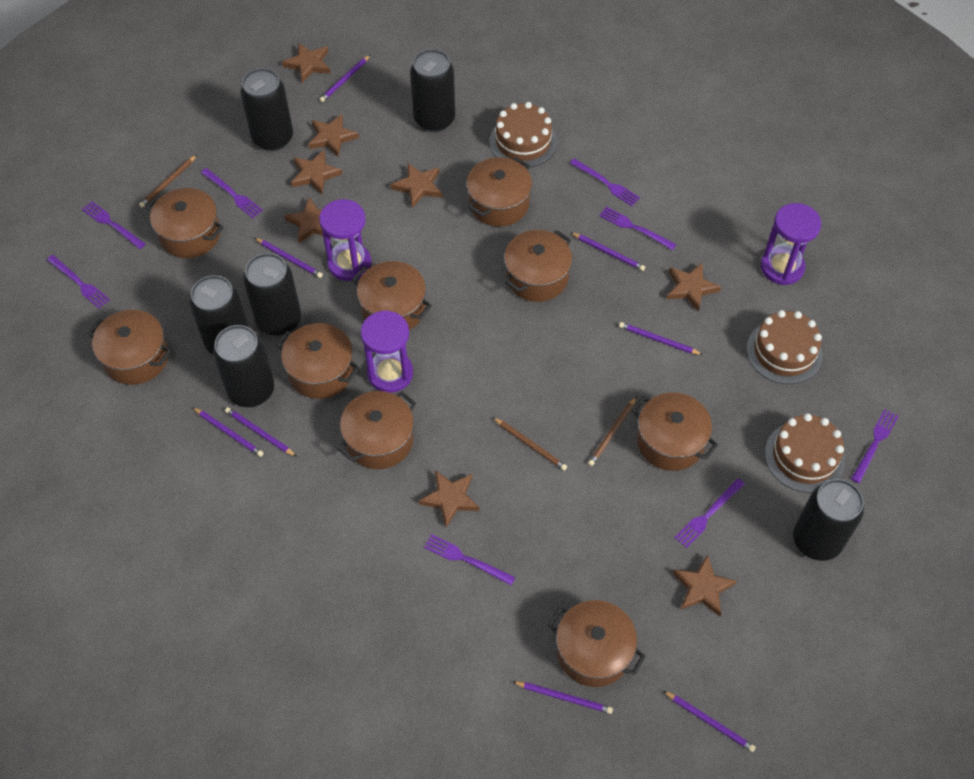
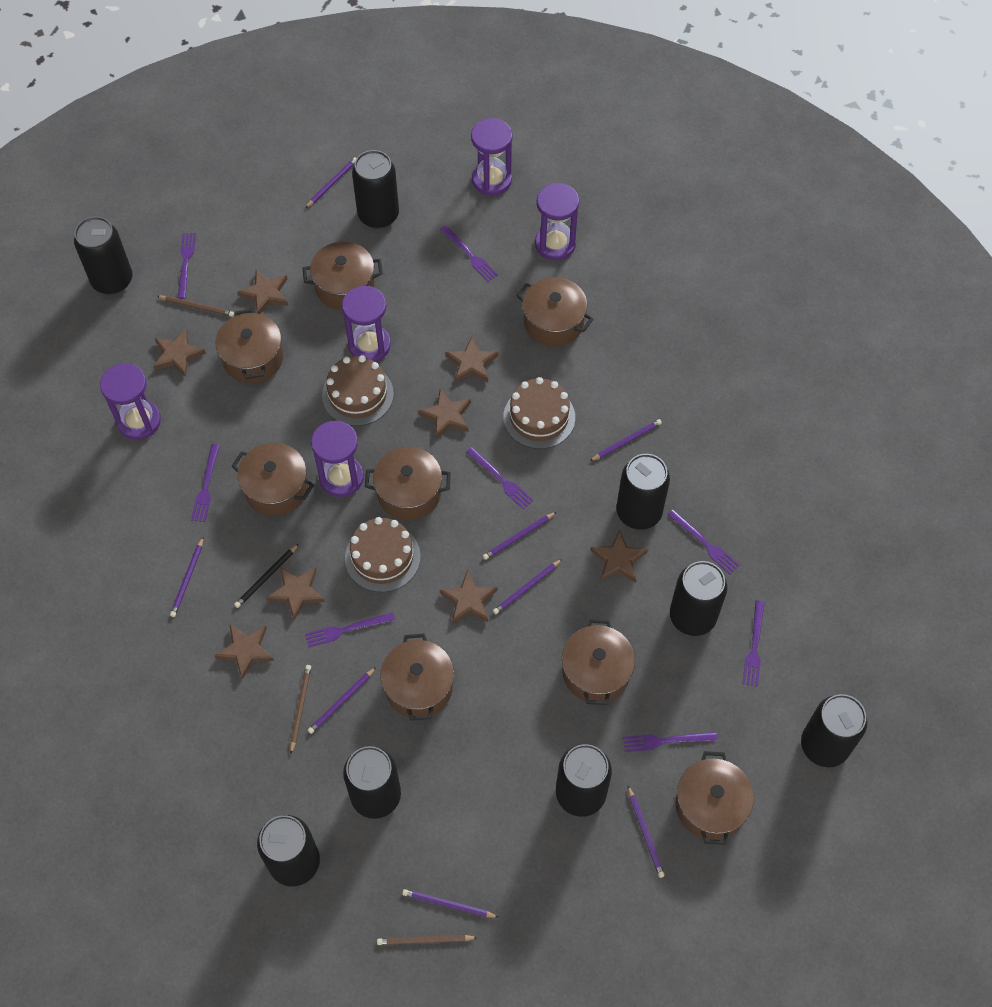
black can: 6 -> 8
black pencil: 0 -> 1
brown pot: 9 -> 8
purple hourglass: 3 -> 5

